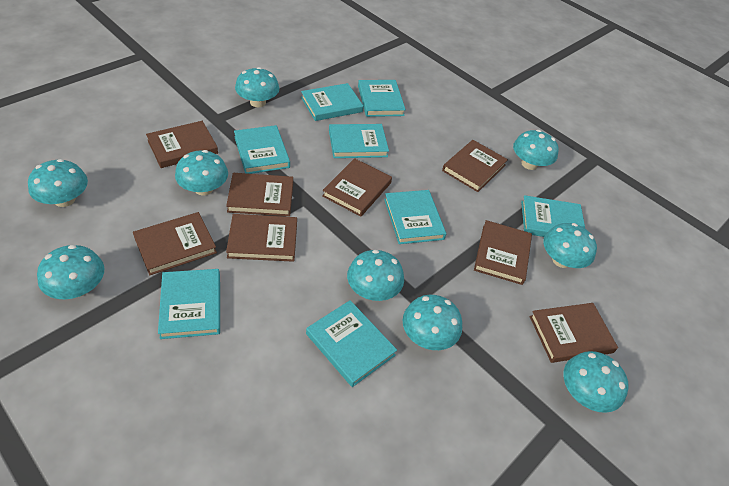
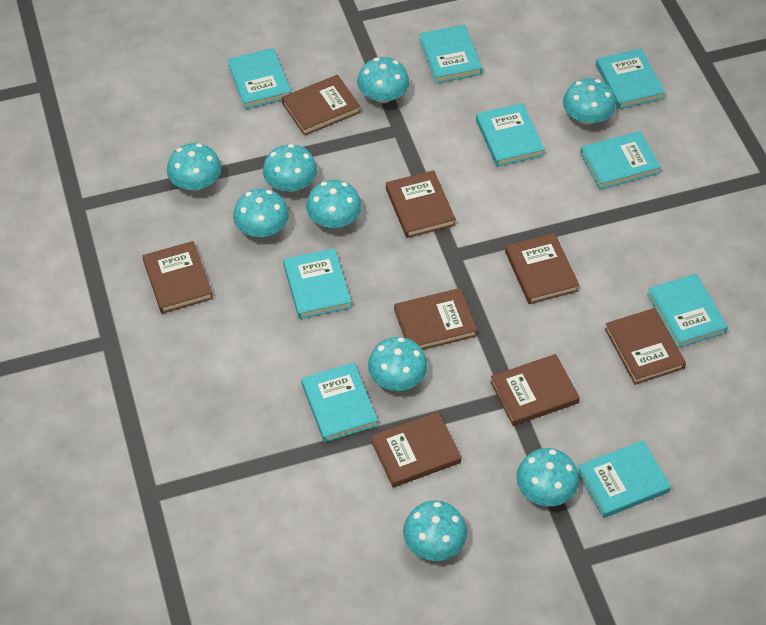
turquoise book: 8 -> 9

